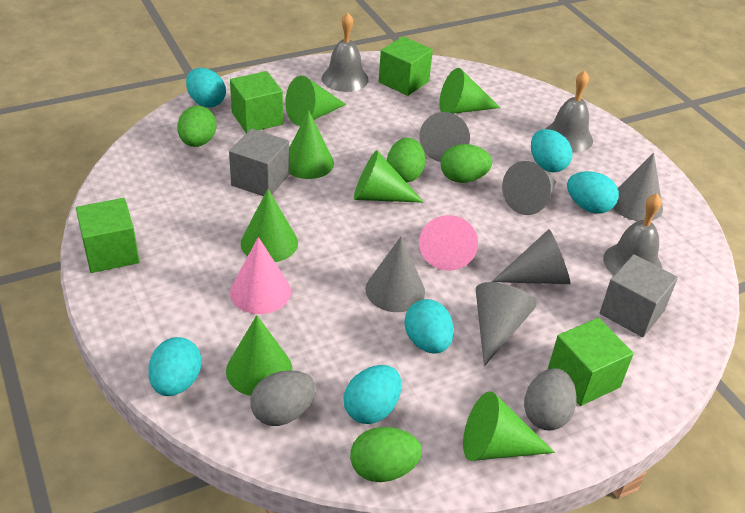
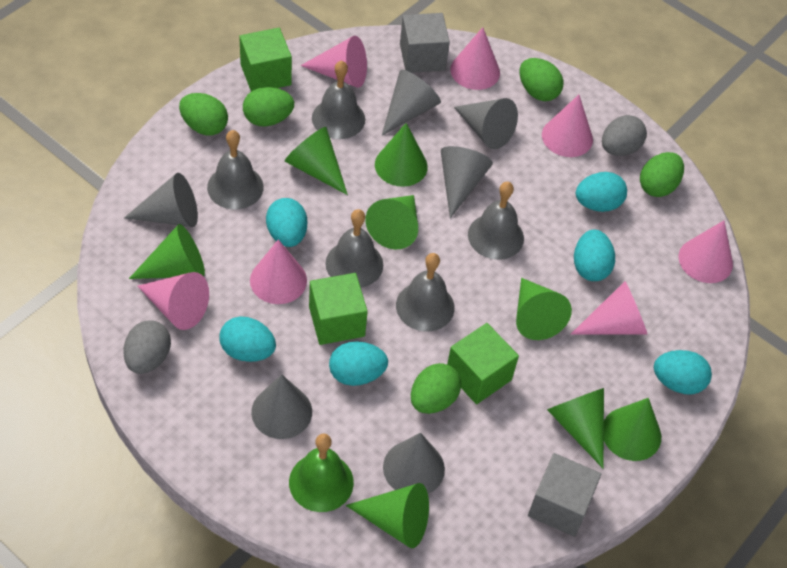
green bell: 0 -> 1
green cone: 7 -> 8
green cube: 4 -> 3
green egg: 4 -> 5
grey bell: 3 -> 5
pink cone: 2 -> 7

